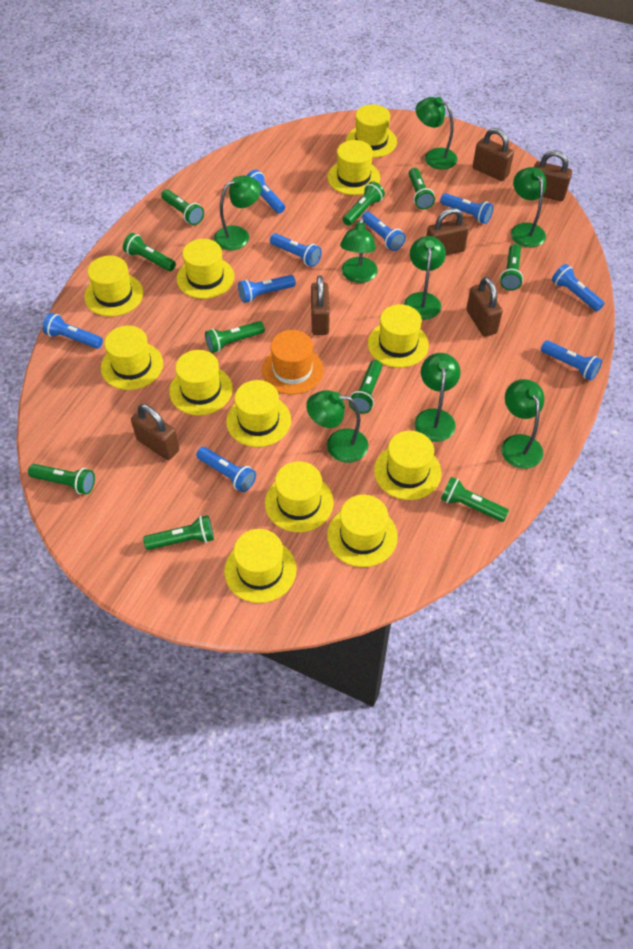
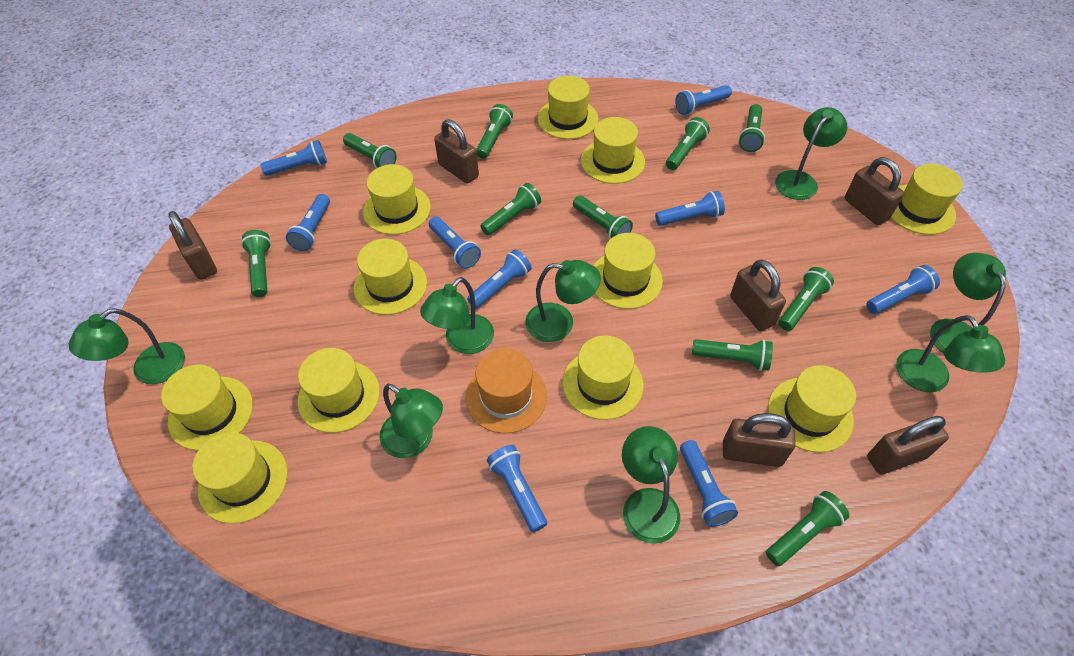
yellow hat: 12 -> 11

